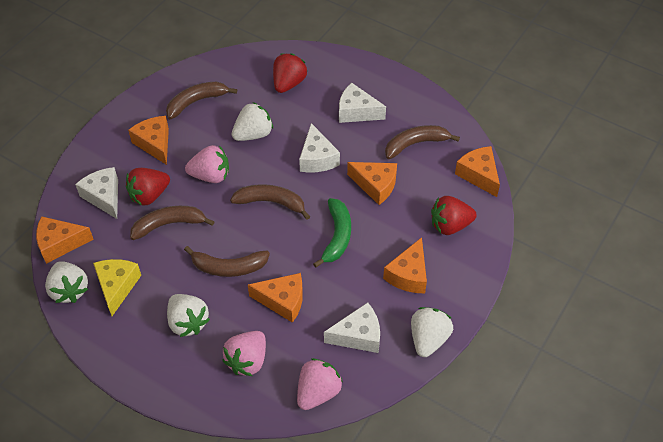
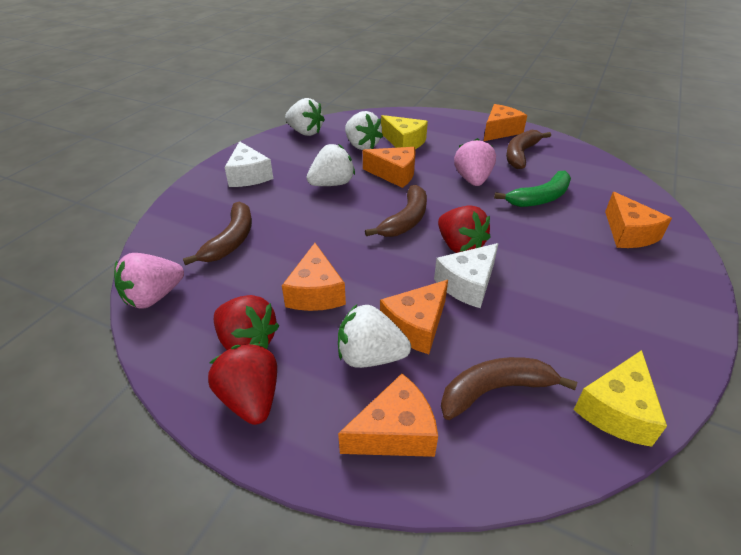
brown banana: 5 -> 4
pink strawberry: 3 -> 2
white cheese: 4 -> 2
yellow cheese: 1 -> 2

